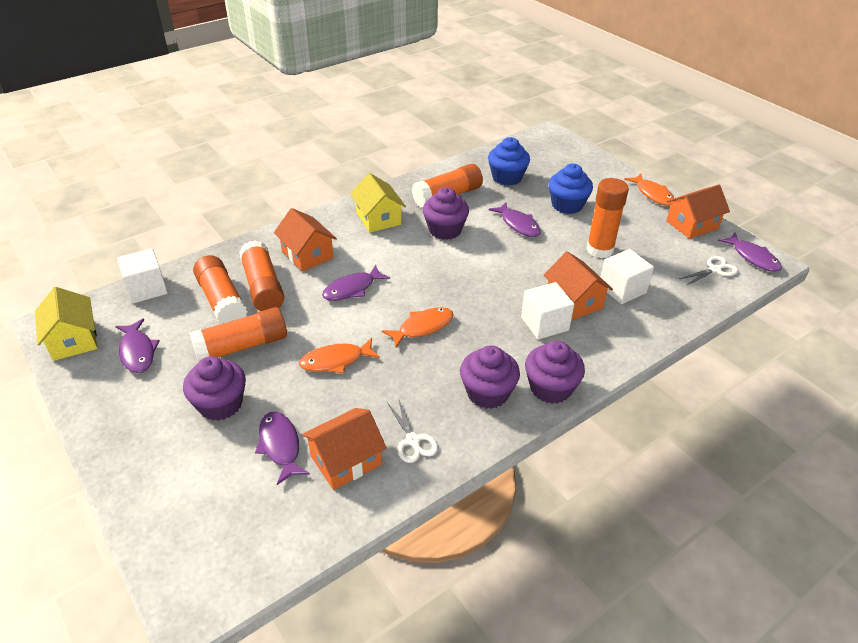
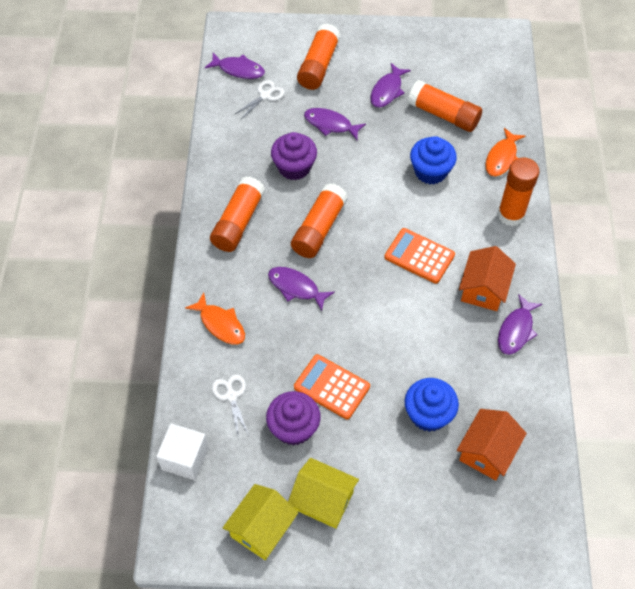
orange calculator: 0 -> 2
orange fish: 3 -> 2
orange house: 4 -> 2
purple cupcake: 4 -> 2
white cube: 3 -> 1

